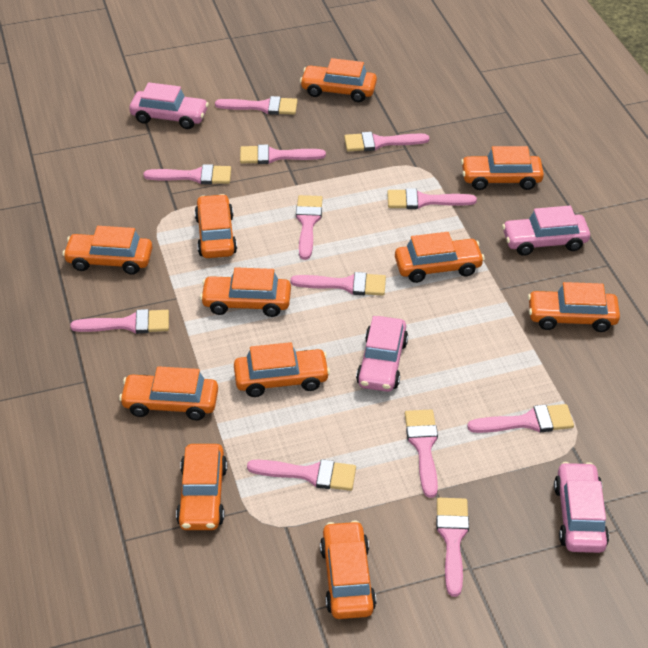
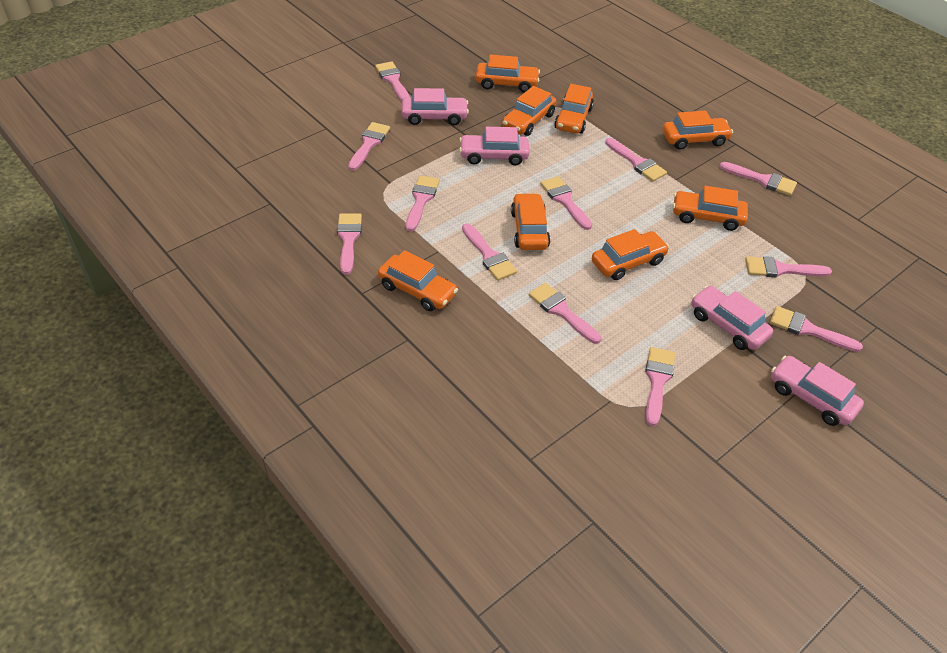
orange car: 11 -> 8

